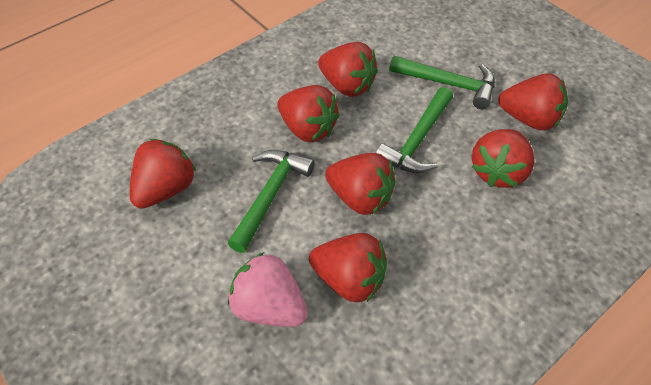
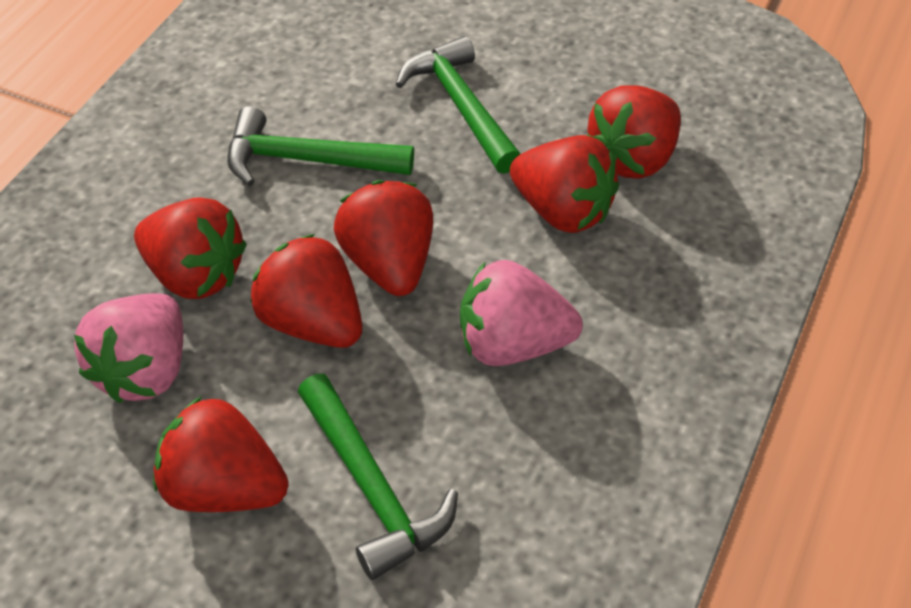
pink strawberry: 1 -> 2
red strawberry: 7 -> 6

